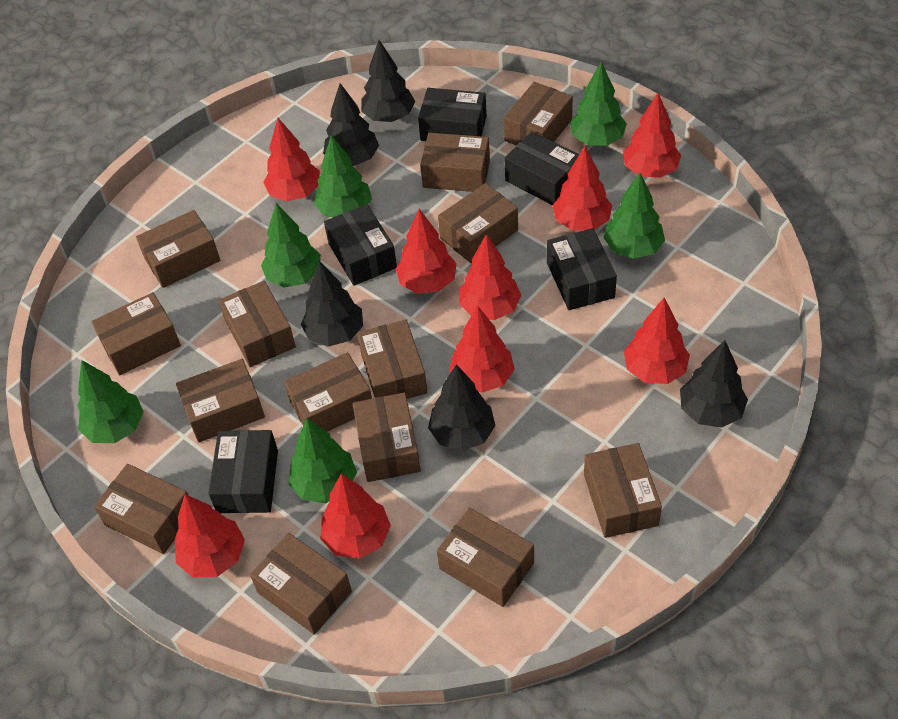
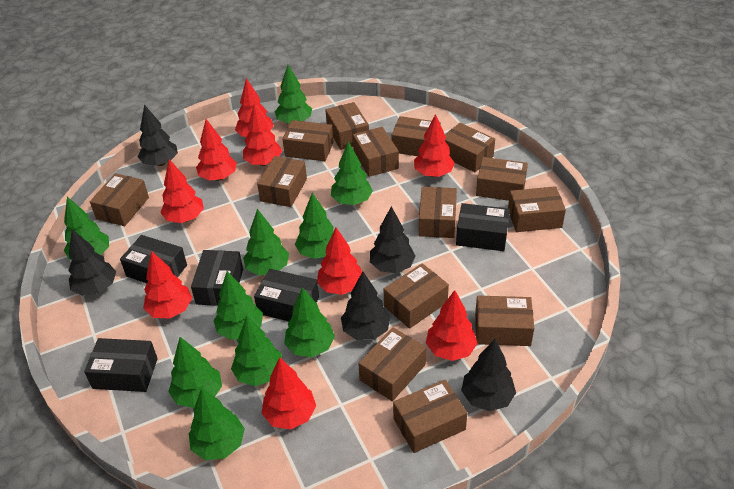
green tree: 6 -> 10

